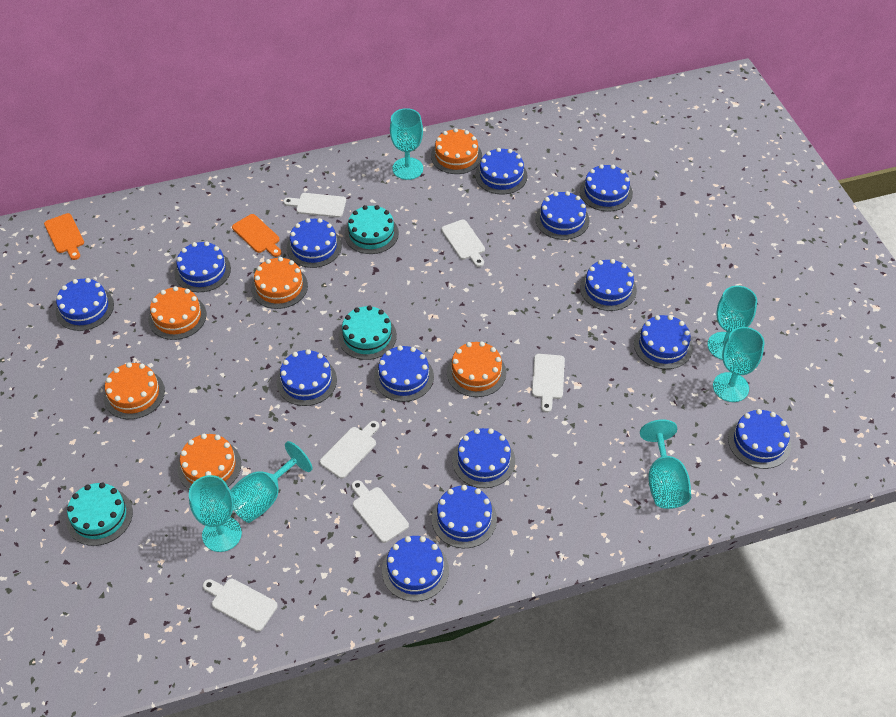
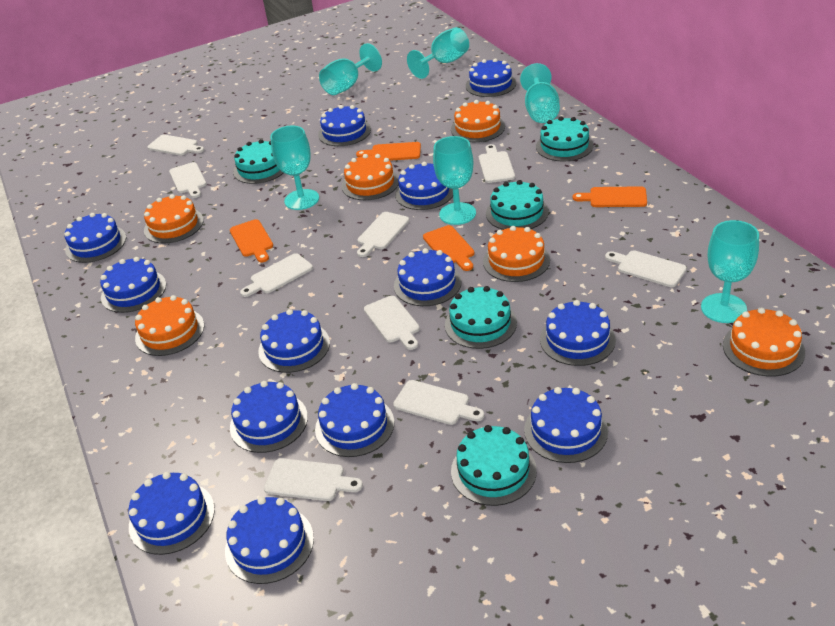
blue cake: 14 -> 13
orange cutting board: 2 -> 4
turquoise cake: 3 -> 5
white cutting board: 6 -> 9

